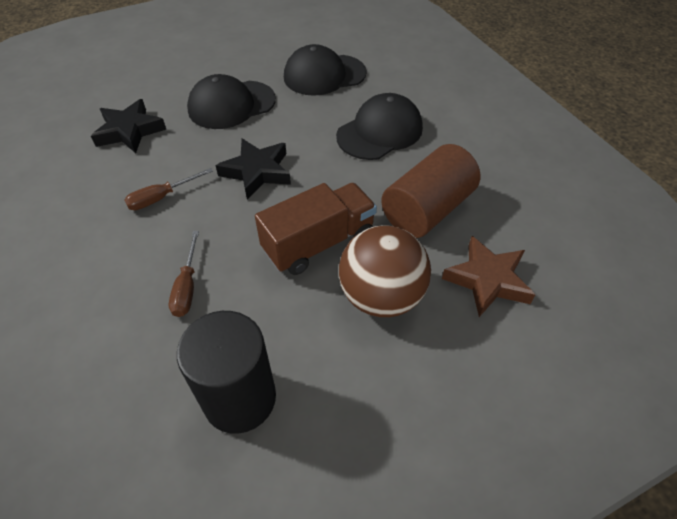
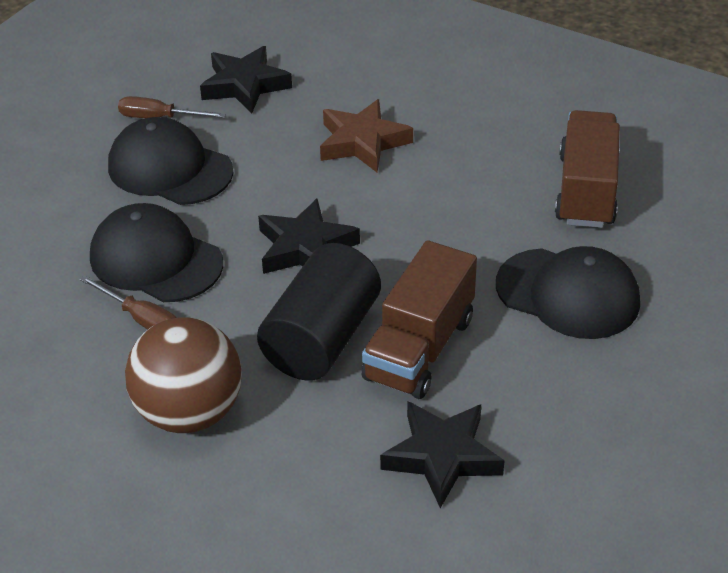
black star: 2 -> 3
brown cylinder: 1 -> 0
brown truck: 1 -> 2

